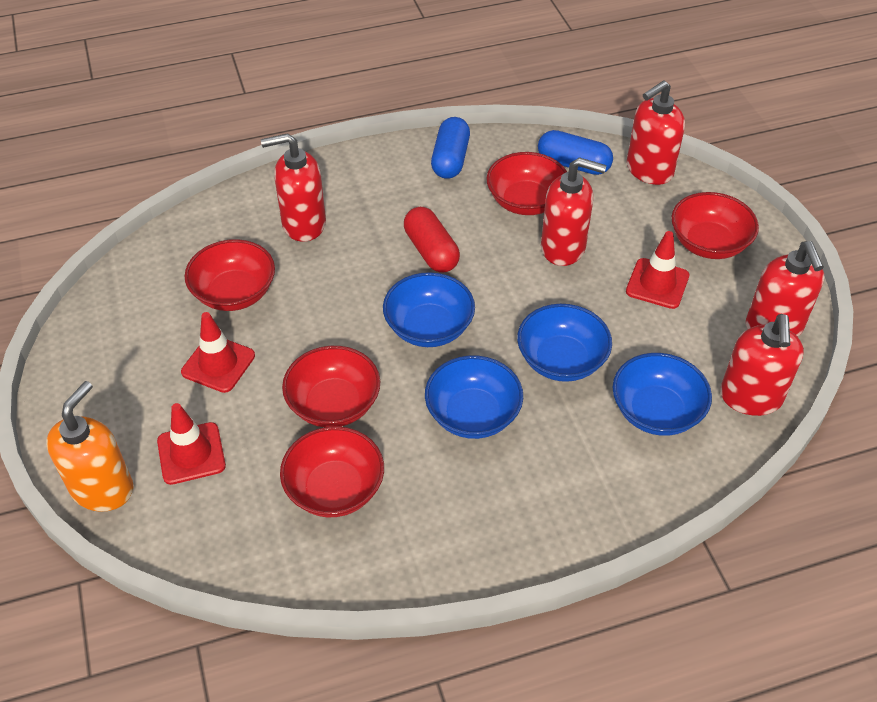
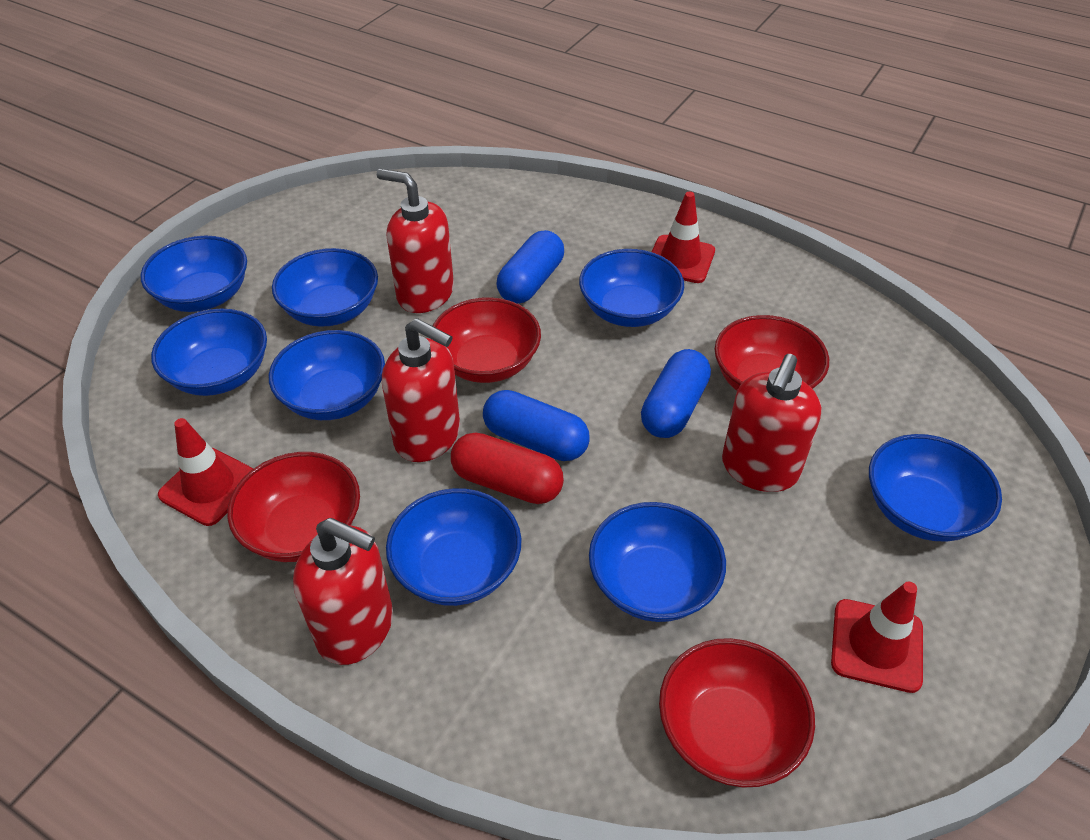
blue bowl: 4 -> 8
blue capsule: 2 -> 3
orange soap dispenser: 1 -> 0
red bowl: 5 -> 4
red soap dispenser: 5 -> 4

